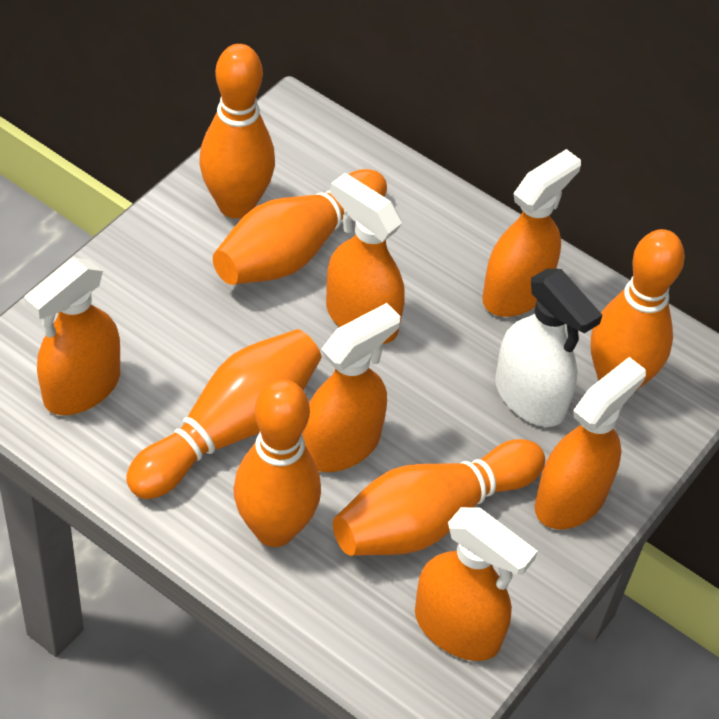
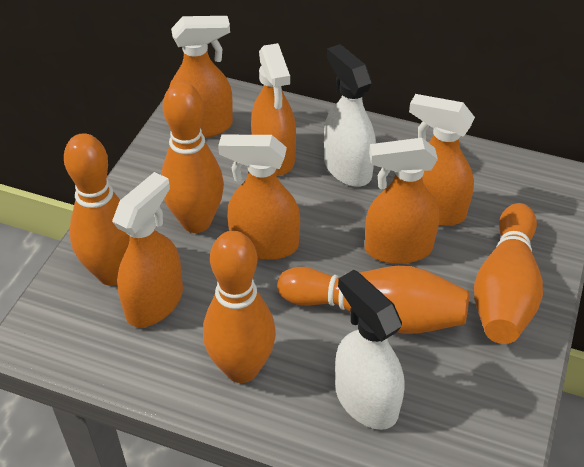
orange bowling pin: 6 -> 5
white spray bottle: 1 -> 2

